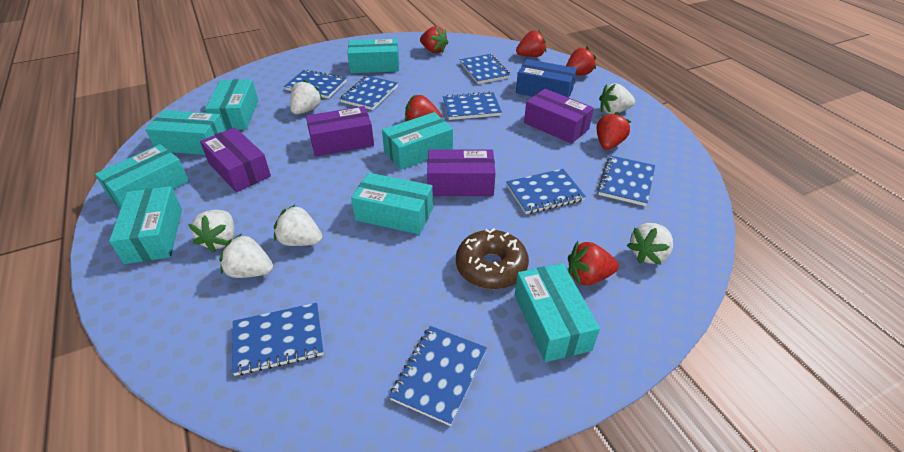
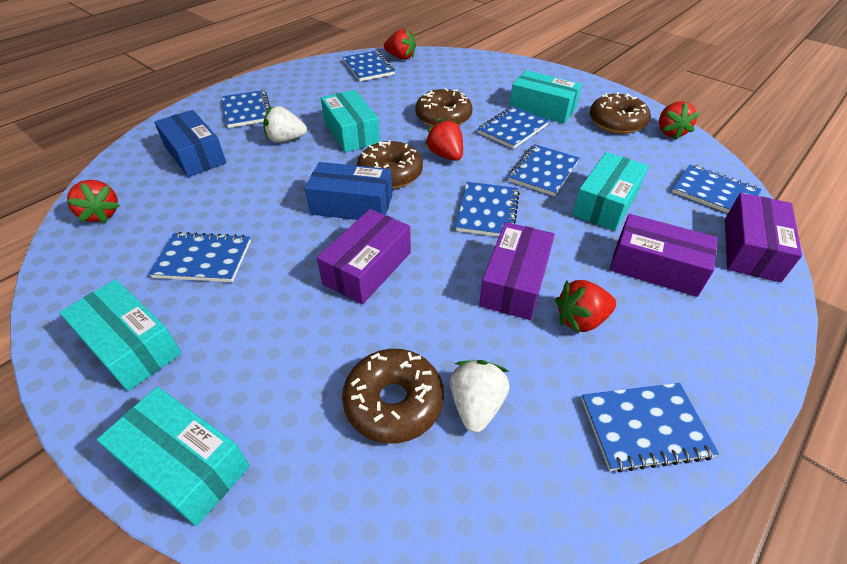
blue box: 1 -> 2
brown donut: 1 -> 4
red strawberry: 6 -> 5
turquoise box: 8 -> 5
white strawberry: 6 -> 2

